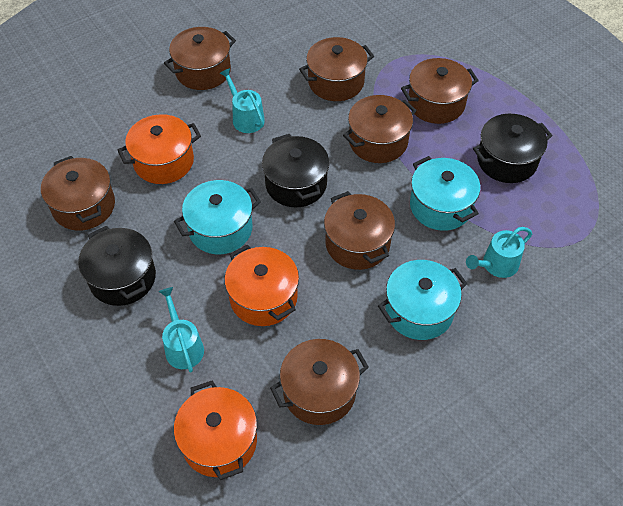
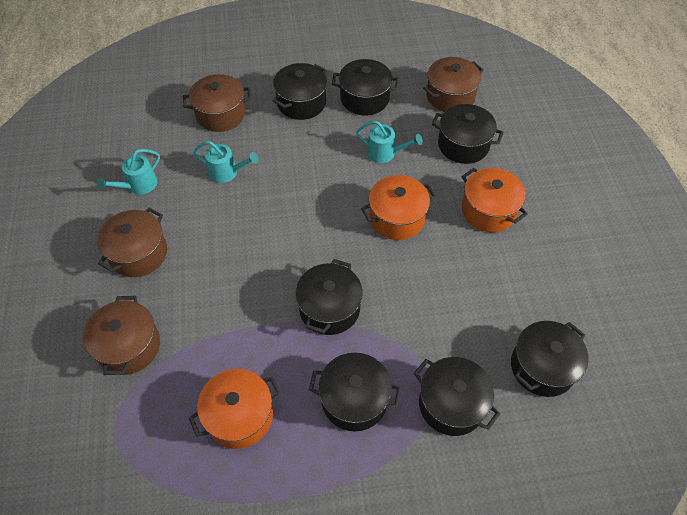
black pot: 3 -> 7
brown pot: 7 -> 4
turquoise pot: 3 -> 0

